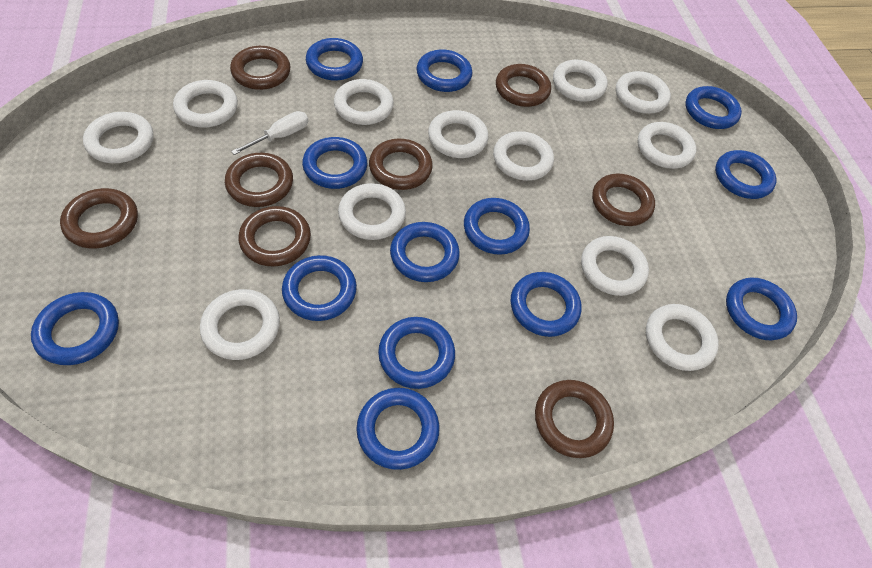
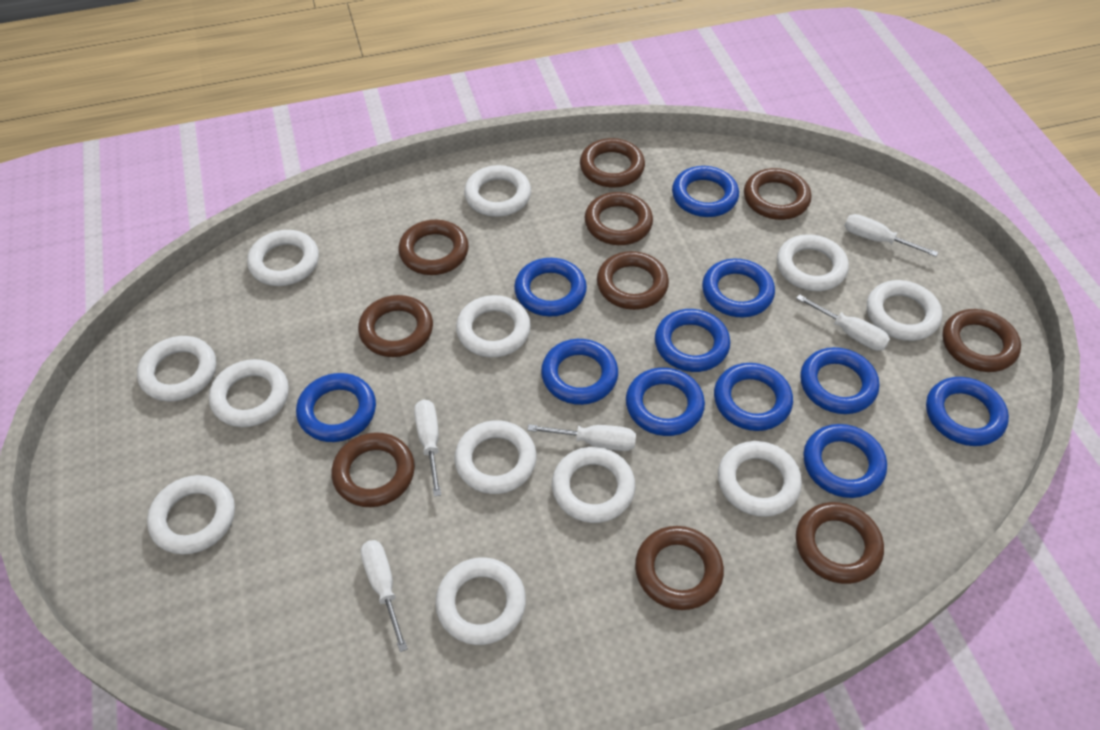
blue ring: 13 -> 11
brown ring: 8 -> 10
white screwdriver: 1 -> 5

